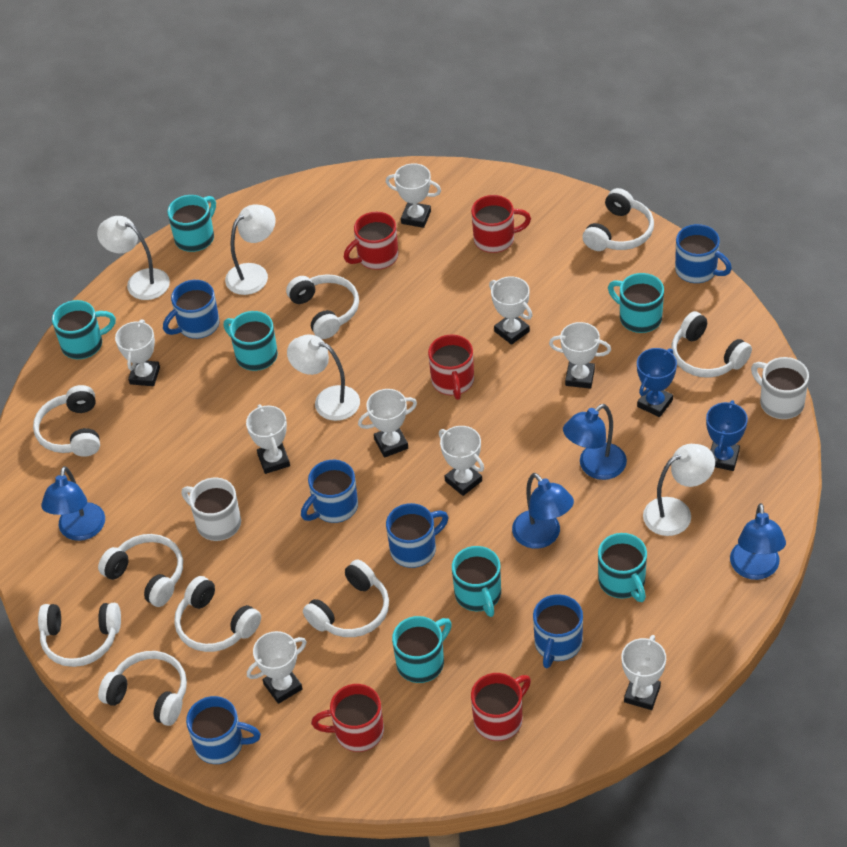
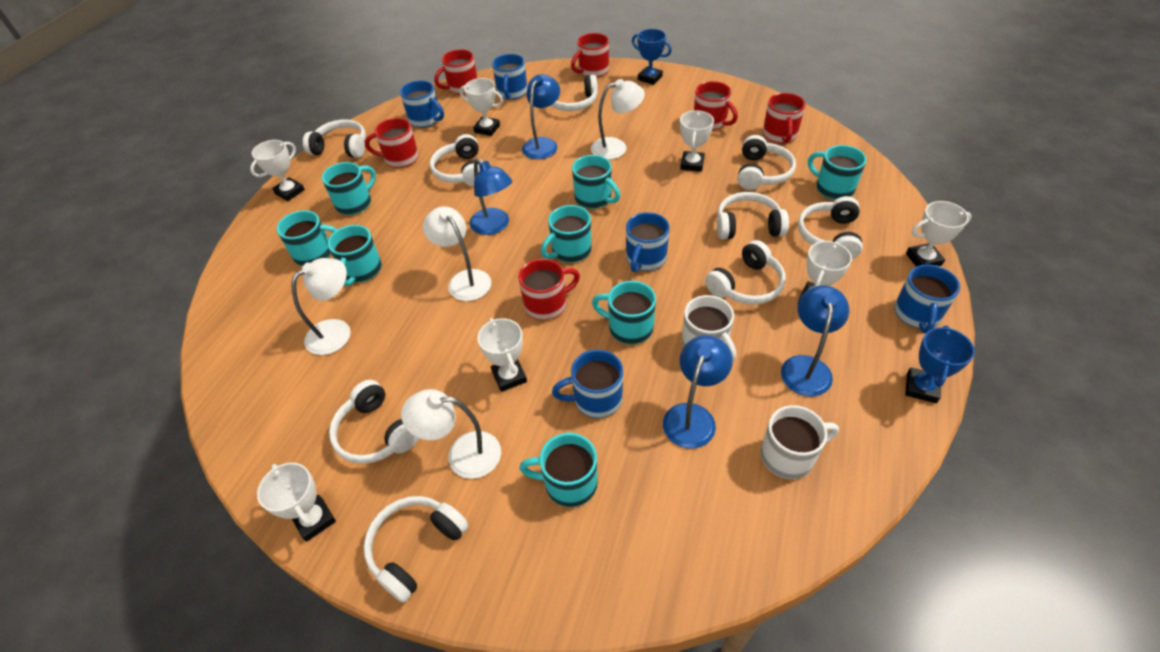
blue mug: 6 -> 5
red mug: 5 -> 6
turquoise mug: 7 -> 8
white trophy: 9 -> 7

